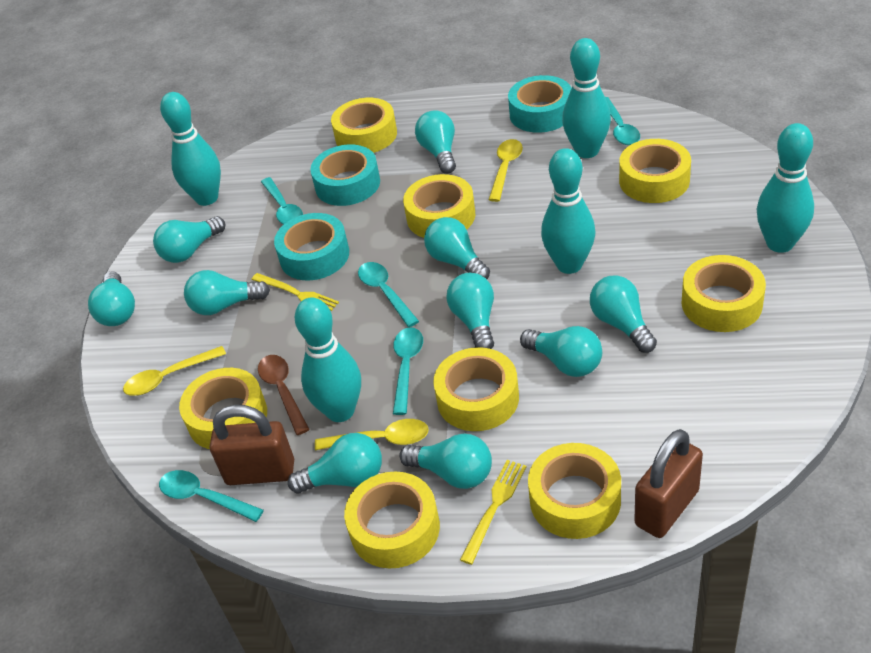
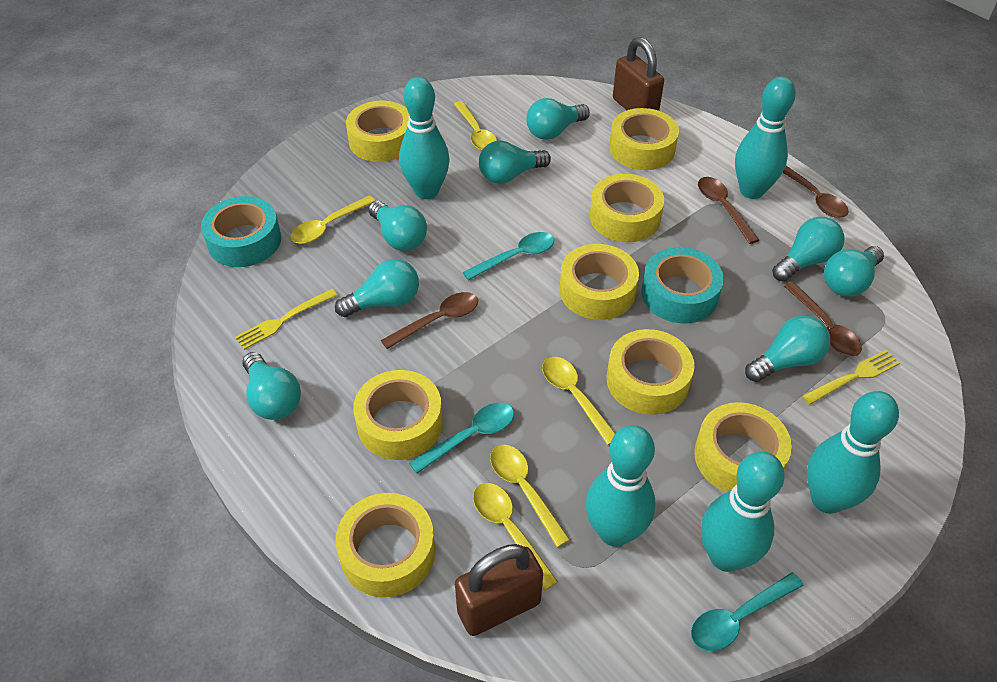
brown spoon: 1 -> 4
turquoise light bulb: 10 -> 8
turquoise spoon: 5 -> 3
turquoise tape: 3 -> 2
yellow spoon: 3 -> 5

